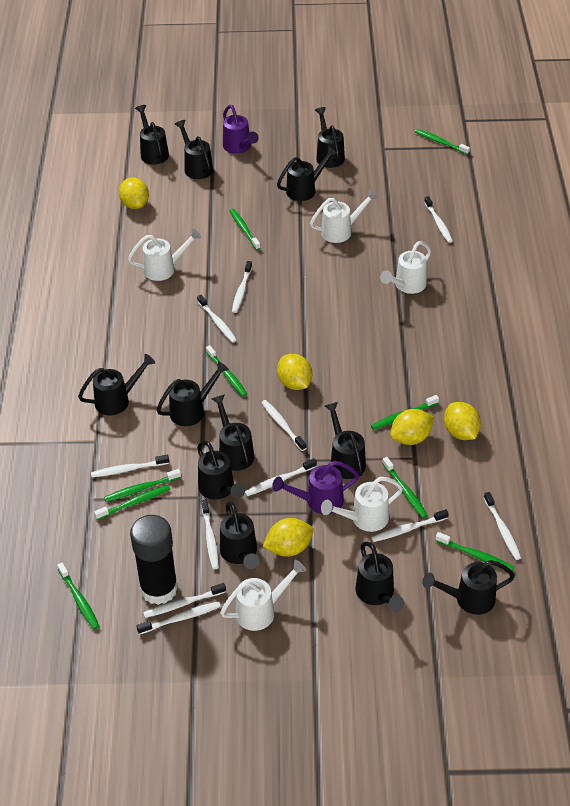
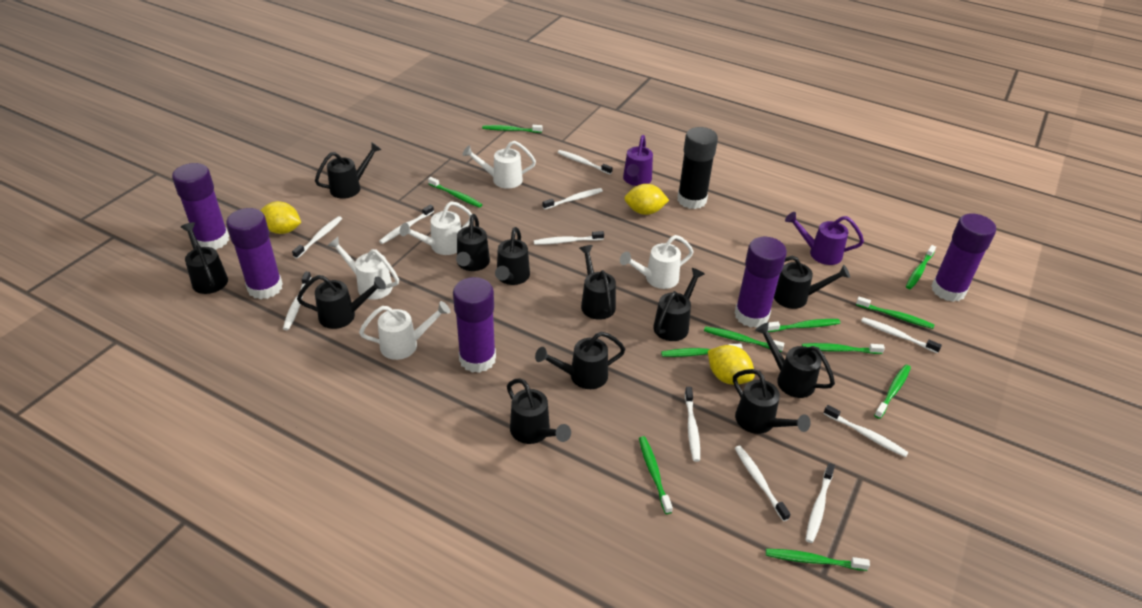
green toothbrush: 9 -> 11
purple glue stick: 0 -> 5
yellow lemon: 5 -> 3

